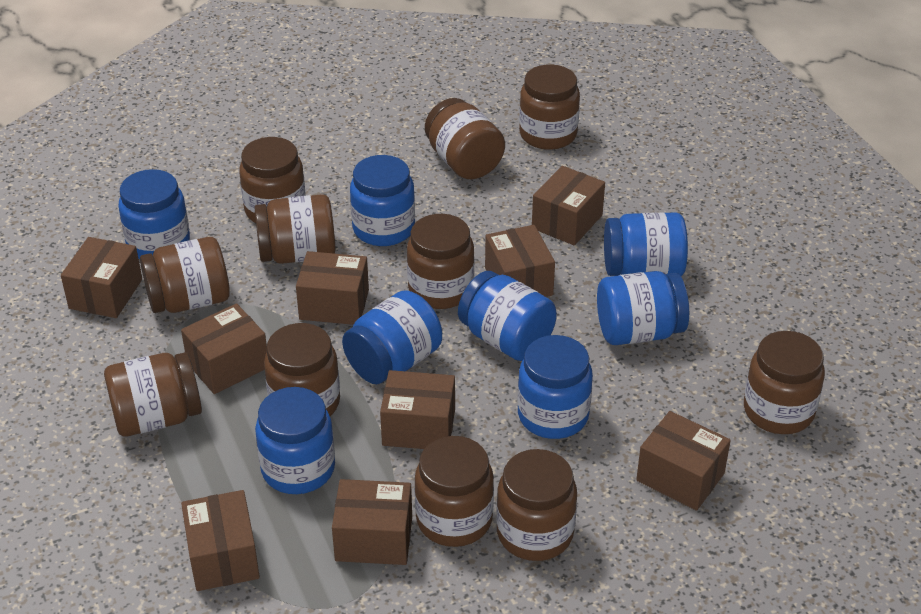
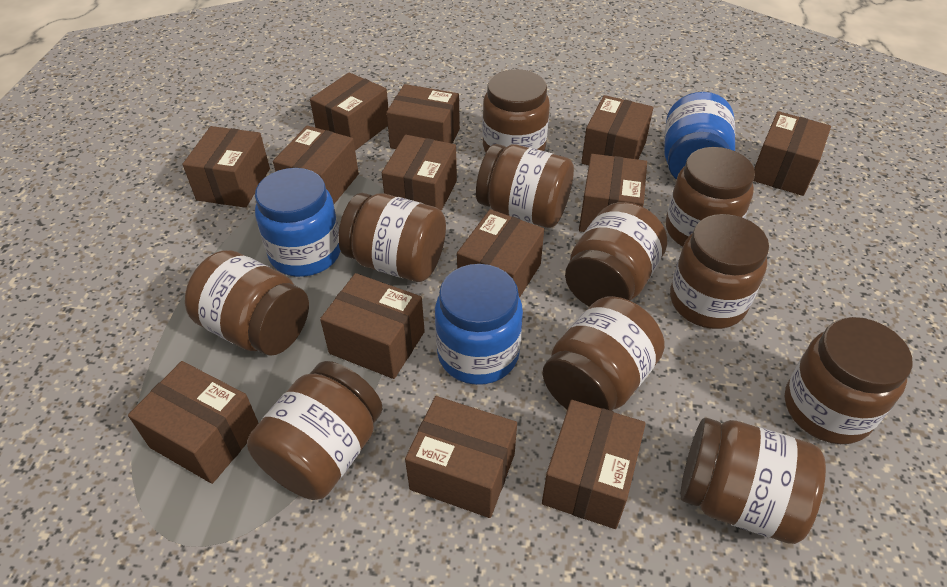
blue jar: 8 -> 3
brown box: 9 -> 13

